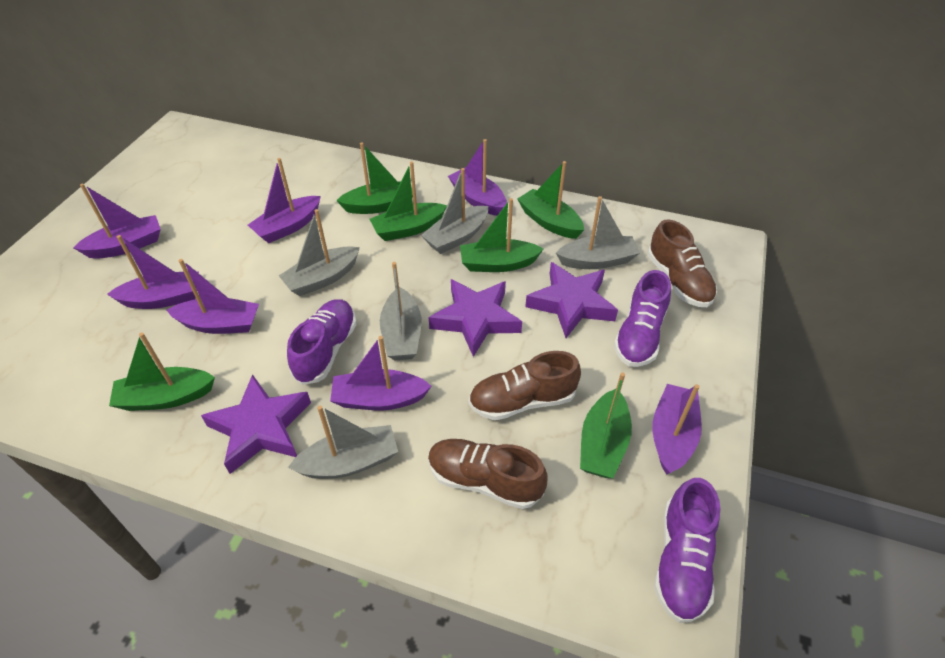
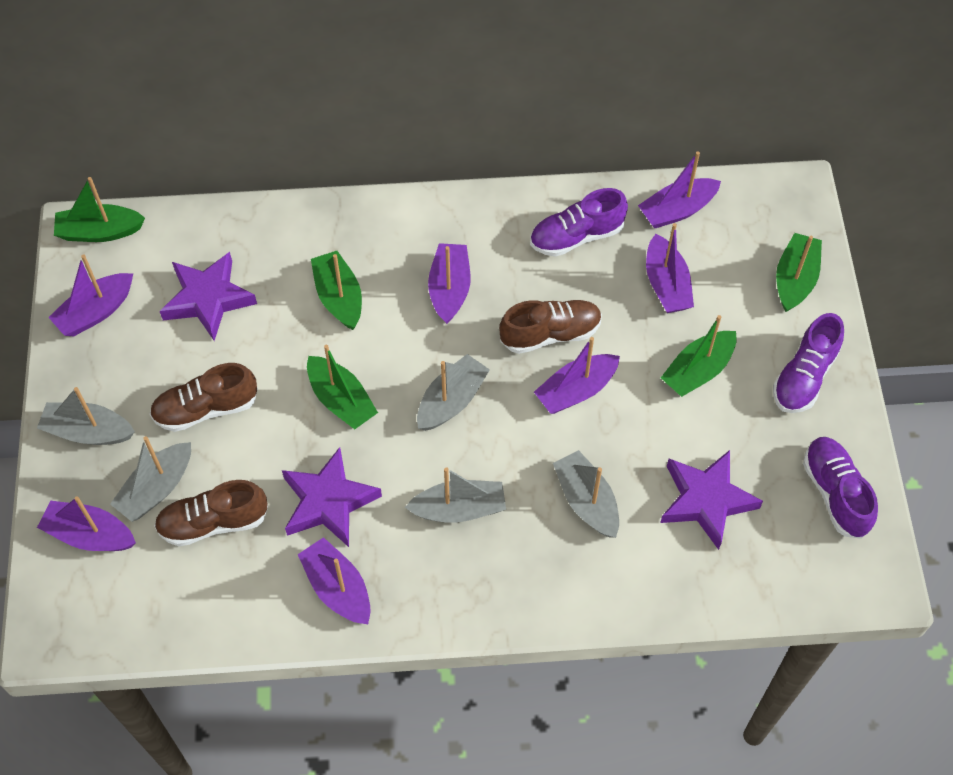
green boat: 6 -> 5

